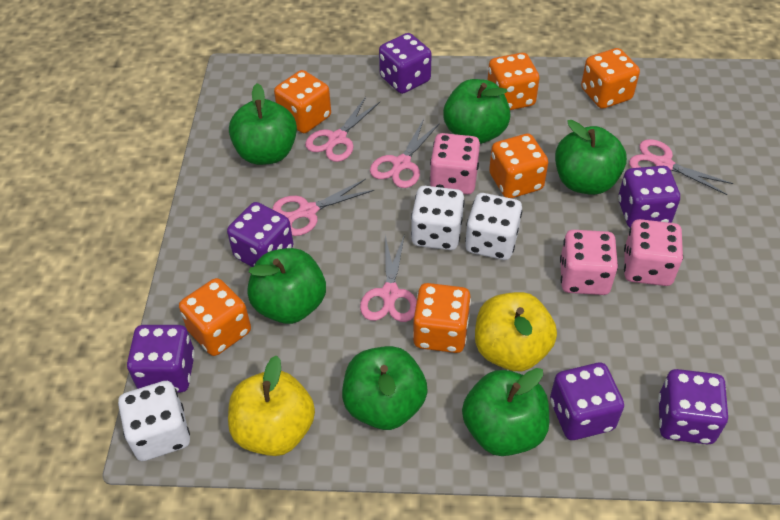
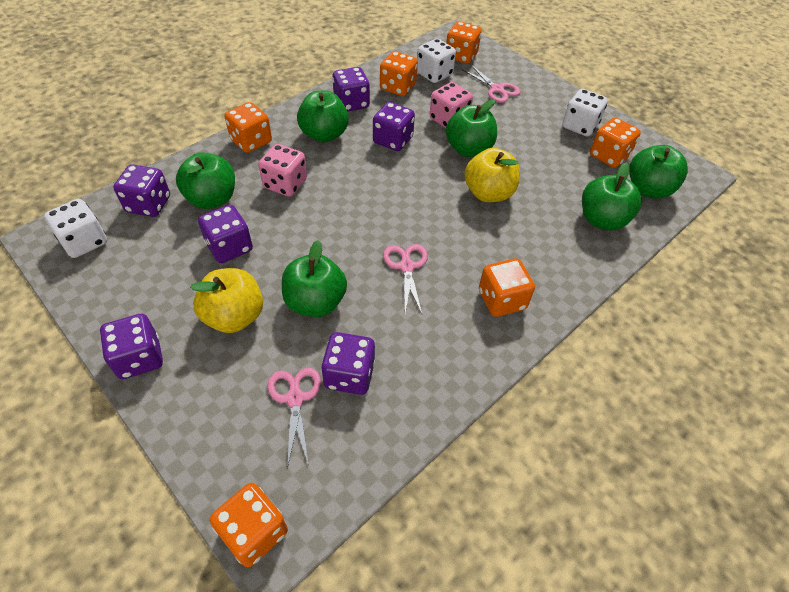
pink dice: 3 -> 2
pink scissors: 5 -> 3

